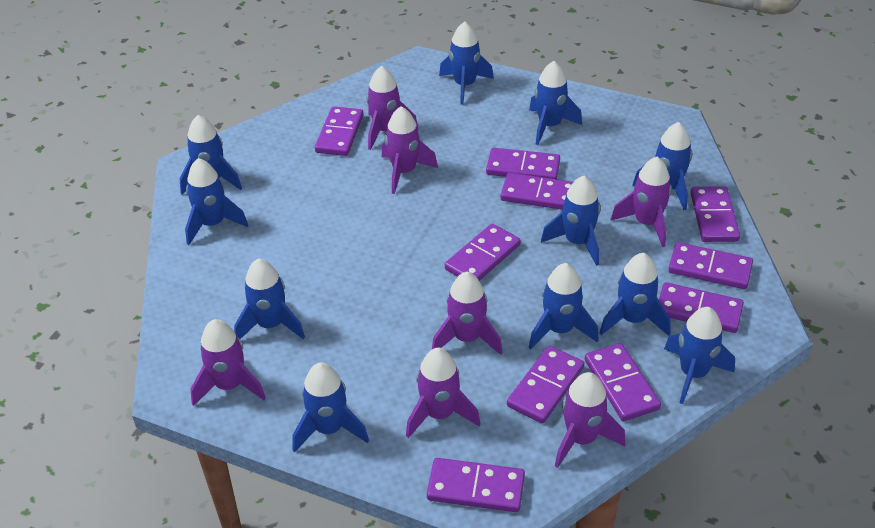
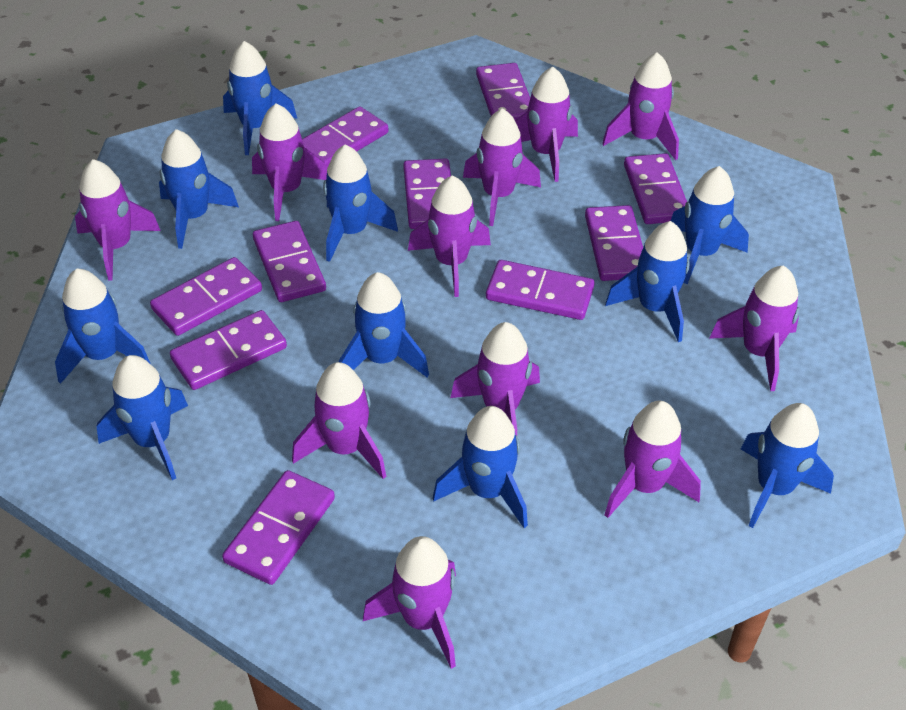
blue rocket: 11 -> 10
purple rocket: 7 -> 11

